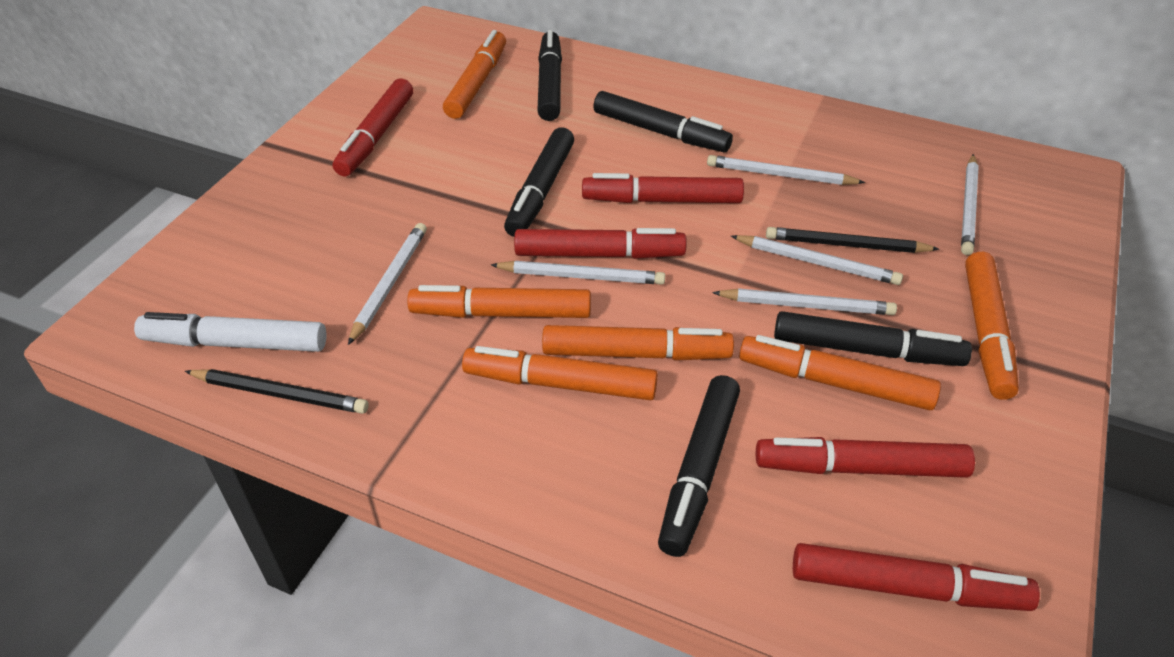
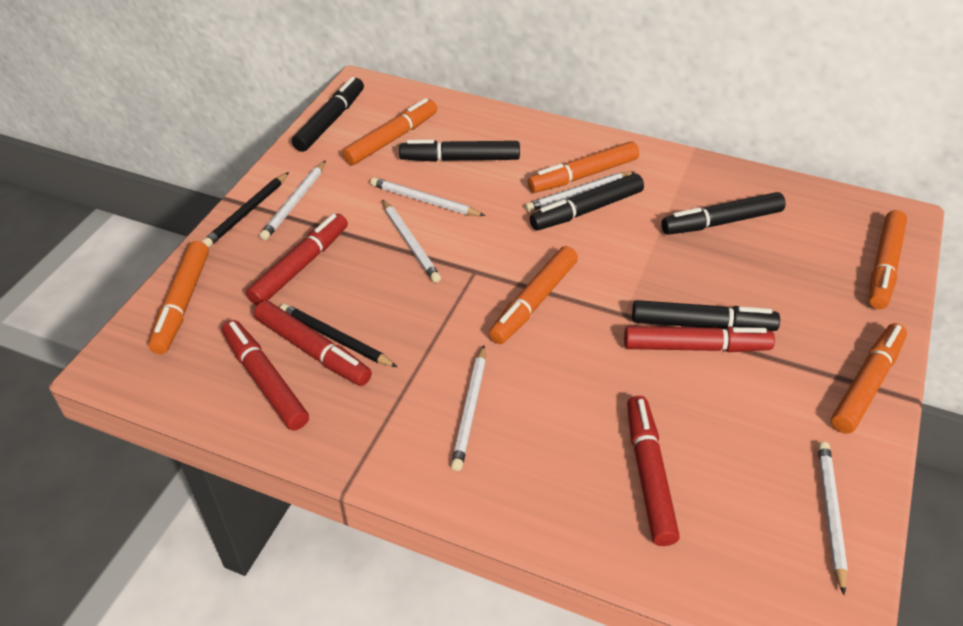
white marker: 1 -> 0

